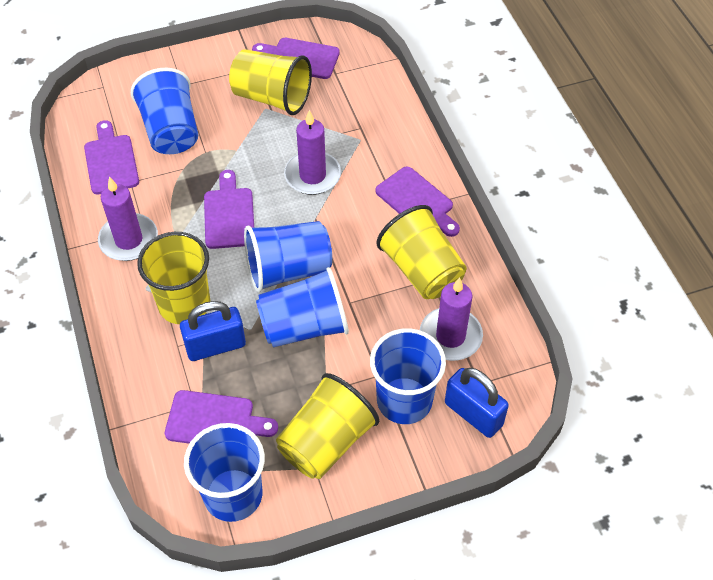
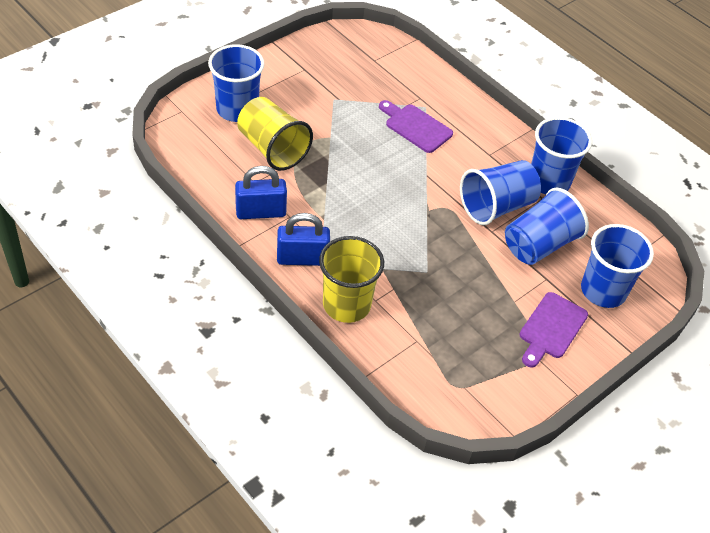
purple candle: 3 -> 0
purple cutting board: 5 -> 2
yellow cup: 4 -> 2

